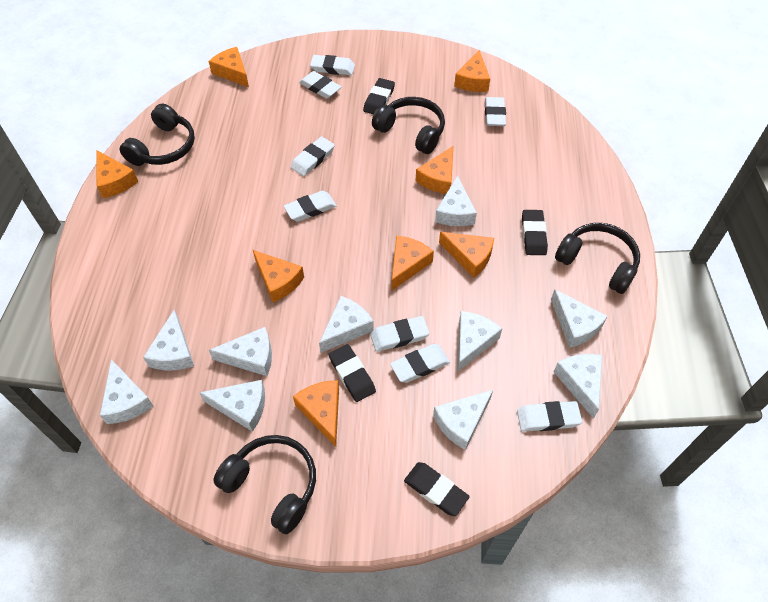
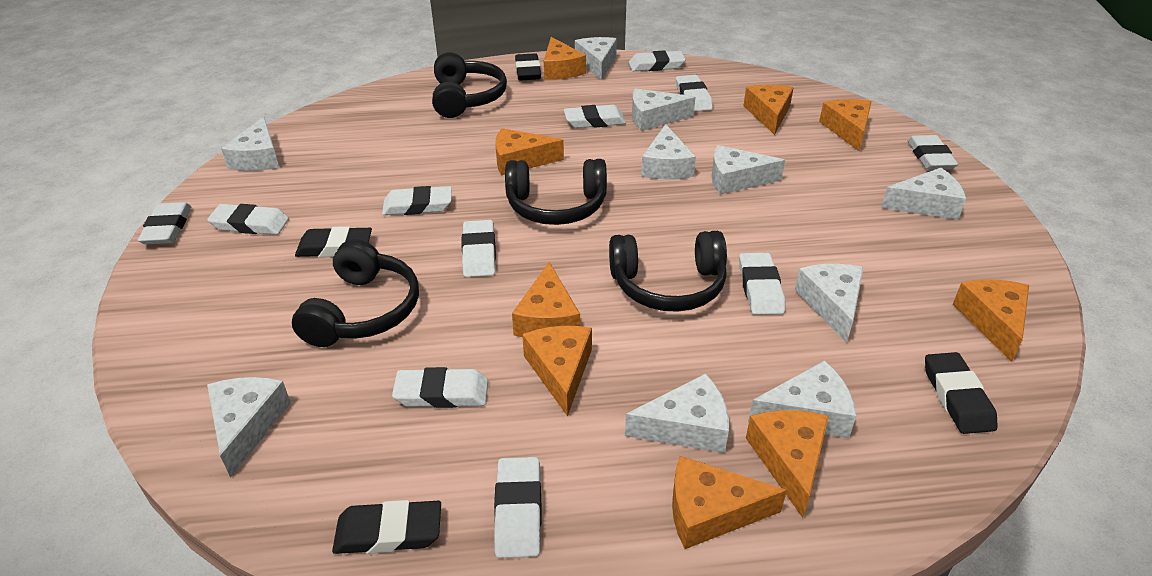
orange cheese: 8 -> 9
white eraser: 8 -> 11

